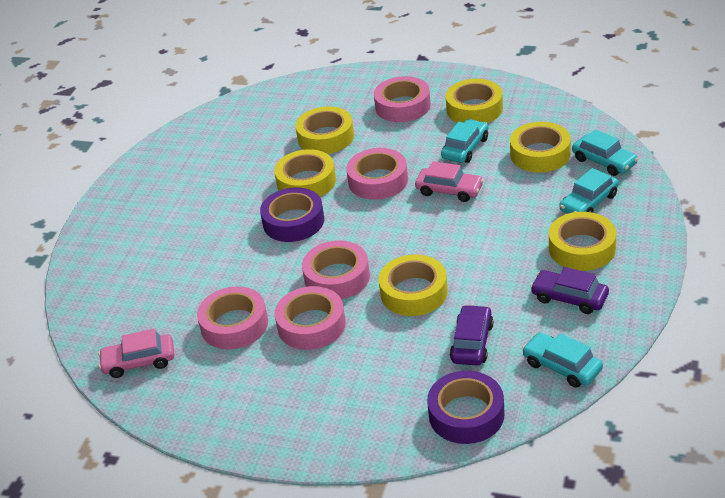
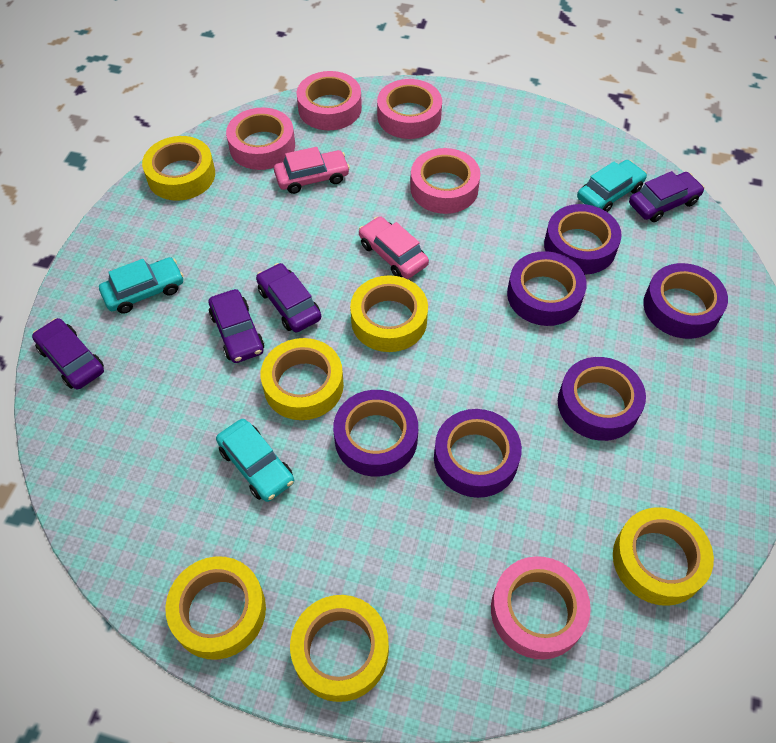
purple car: 2 -> 4
purple tape: 2 -> 6
turquoise car: 4 -> 3

